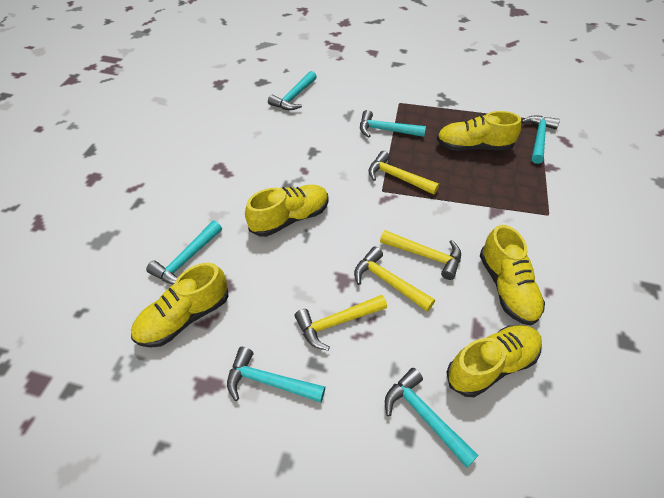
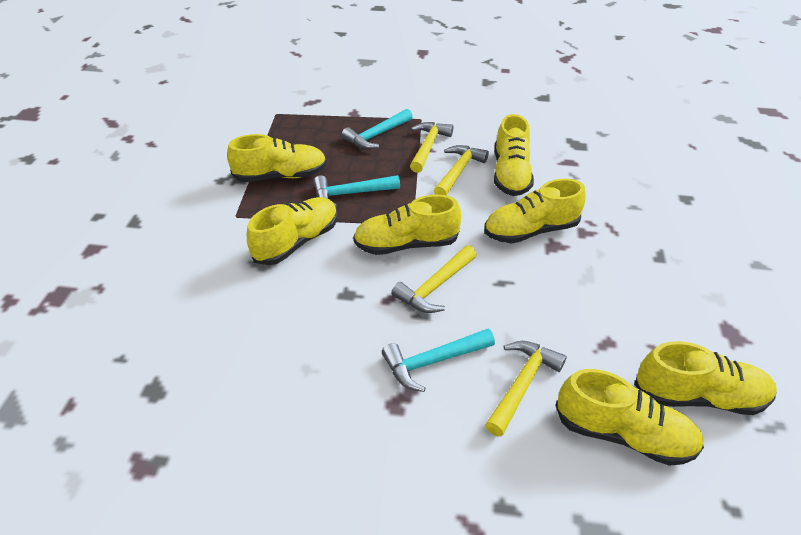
turquoise hammer: 6 -> 3
yellow shoe: 5 -> 7

